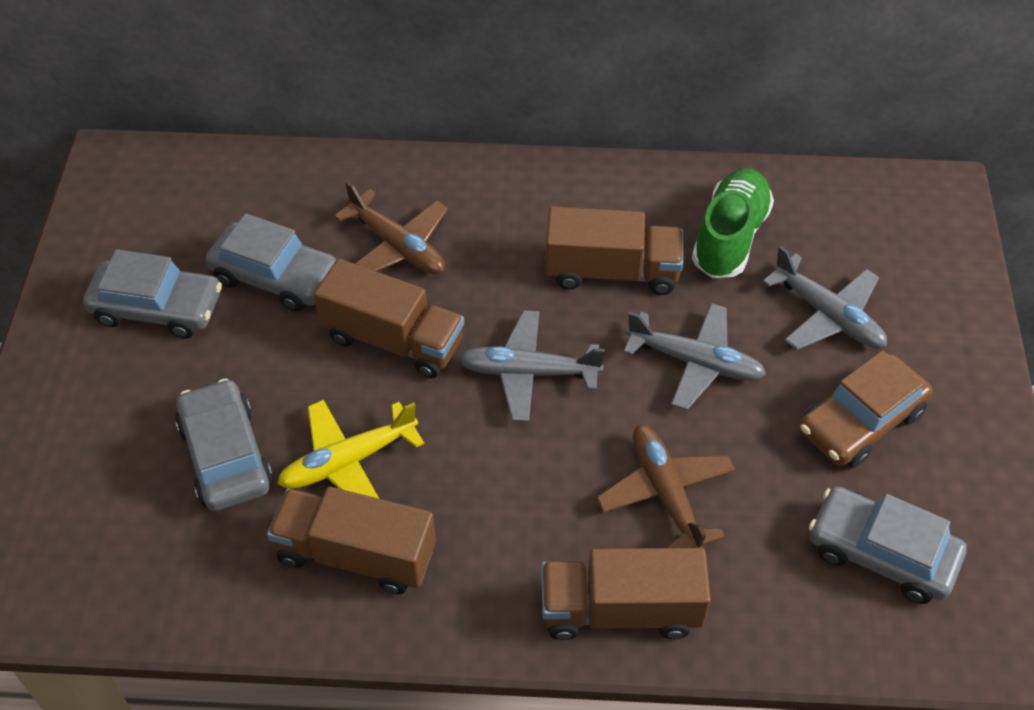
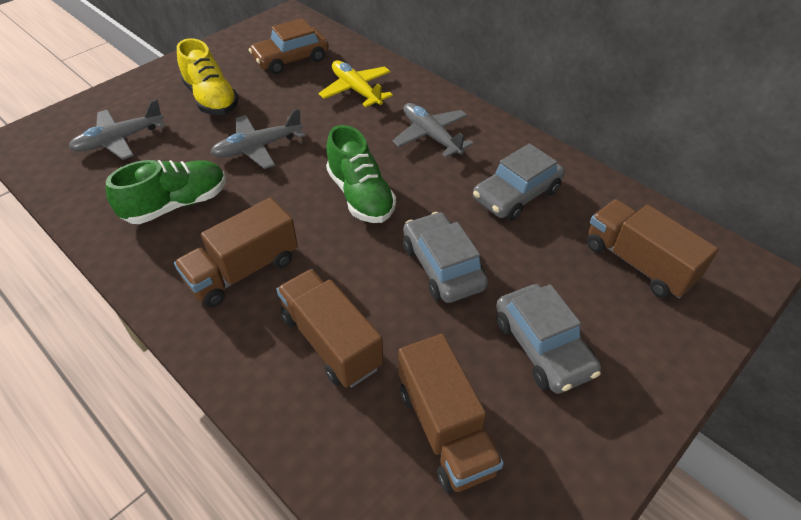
brown plane: 2 -> 0
green shoe: 1 -> 2
grey car: 4 -> 3
yellow shoe: 0 -> 1

